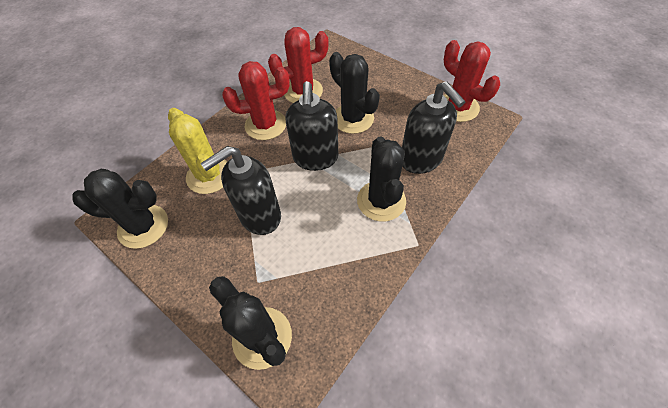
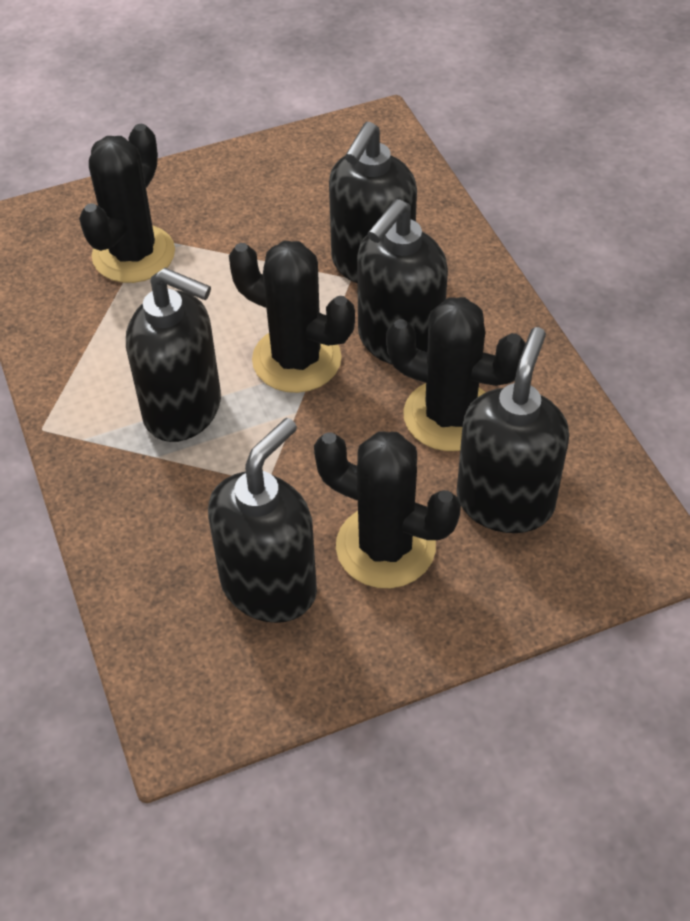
black soap dispenser: 3 -> 5
red cactus: 3 -> 0
yellow cactus: 1 -> 0

